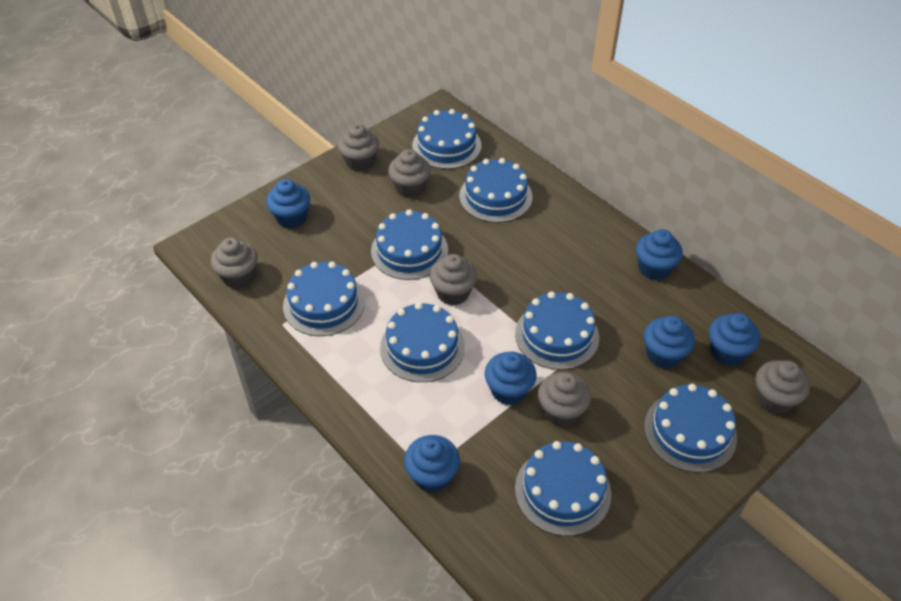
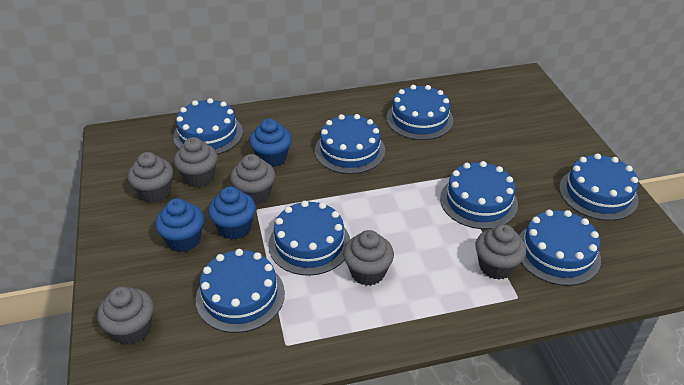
blue cupcake: 6 -> 3

